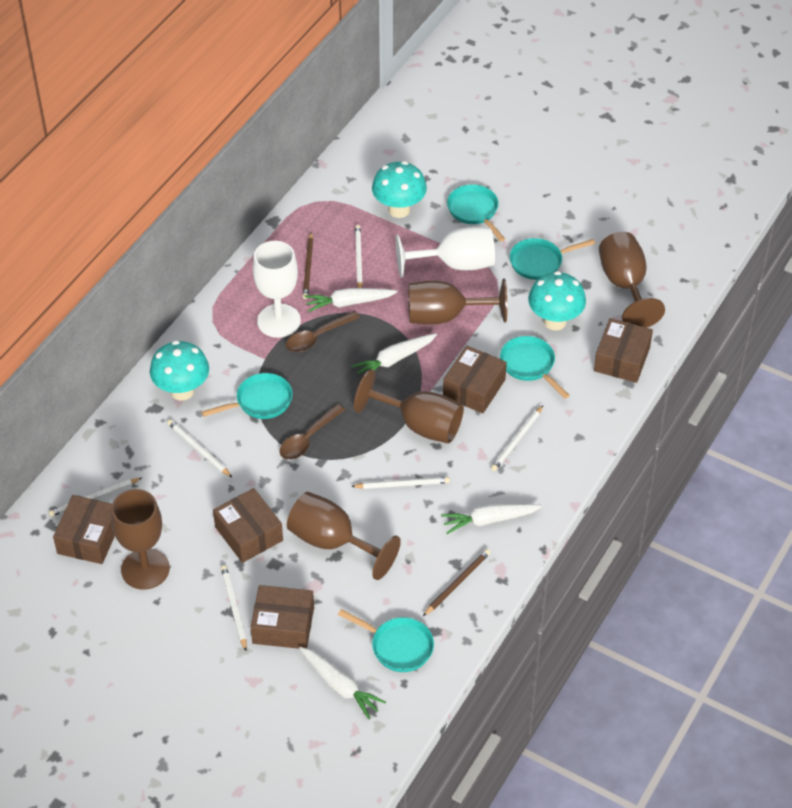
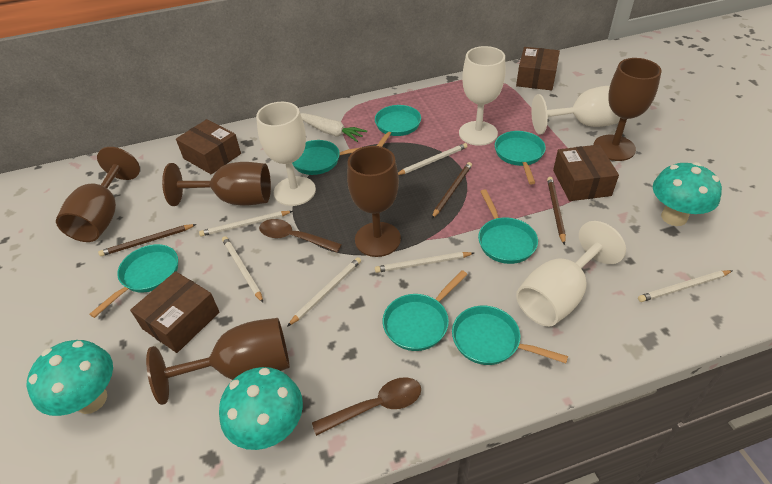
brown box: 5 -> 4
brown pencil: 2 -> 3
turquoise pan: 5 -> 7
white carrot: 4 -> 1
white goblet: 2 -> 4

